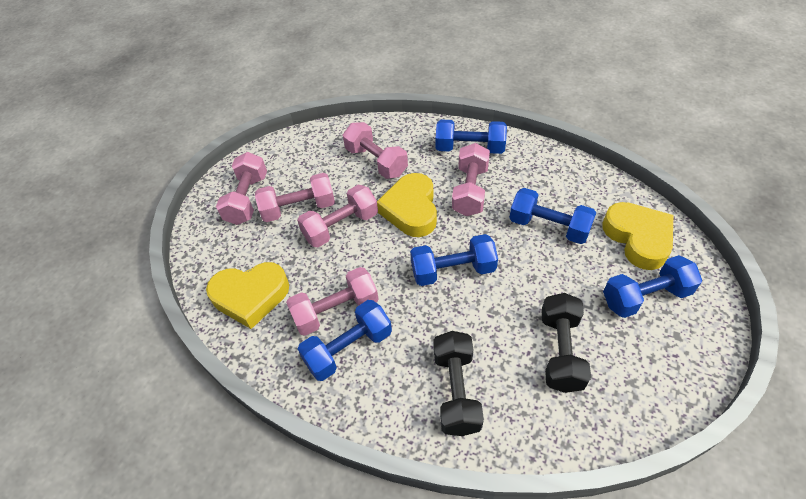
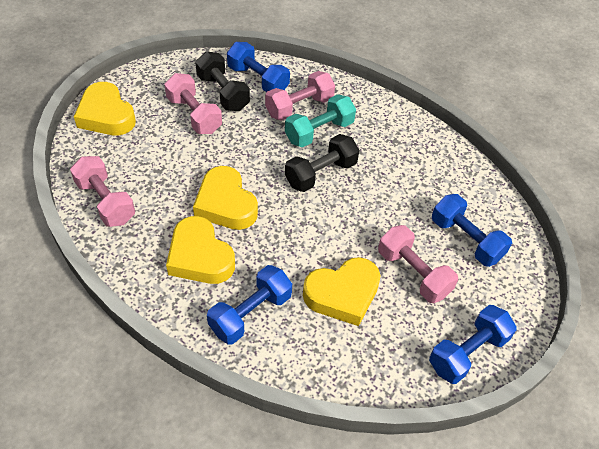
blue dumbbell: 5 -> 4
pink dumbbell: 6 -> 4
turquoise dumbbell: 0 -> 1
yellow heart: 3 -> 4

